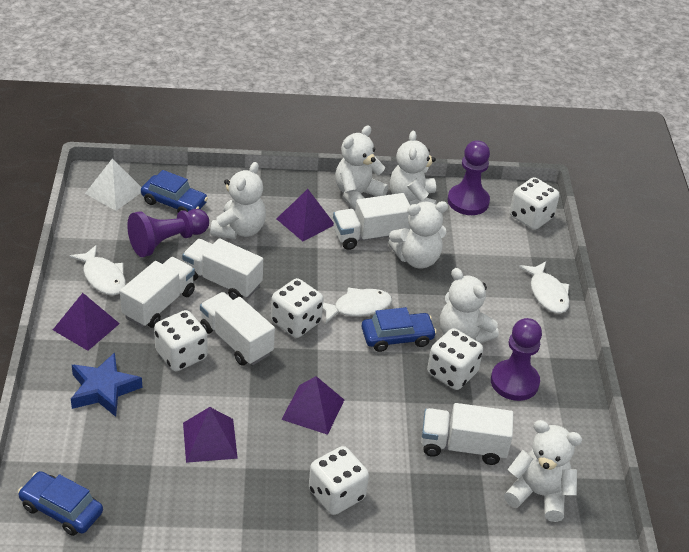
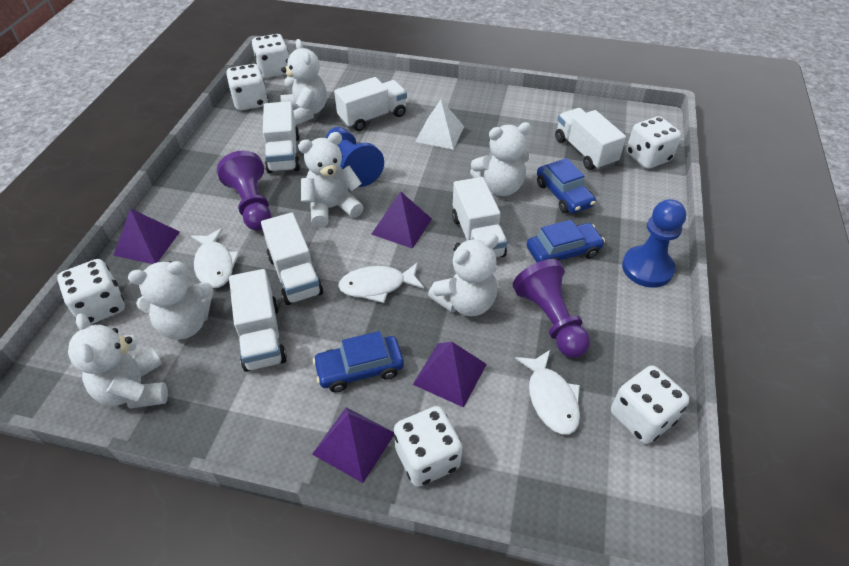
blue pawn: 0 -> 2
blue star: 1 -> 0
purple pawn: 3 -> 2
white dice: 5 -> 6
white truck: 5 -> 6

